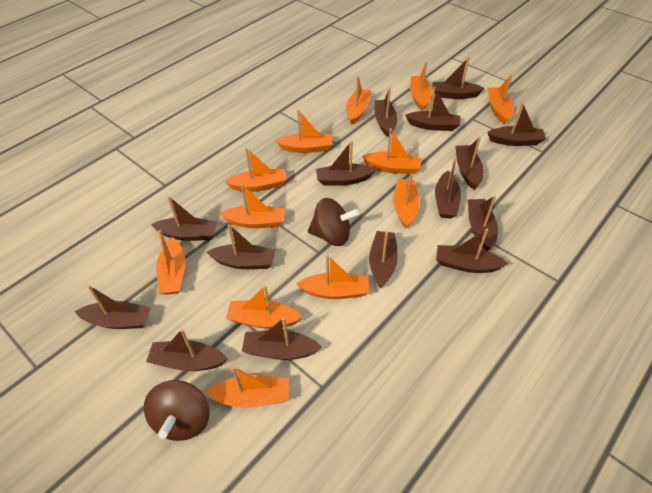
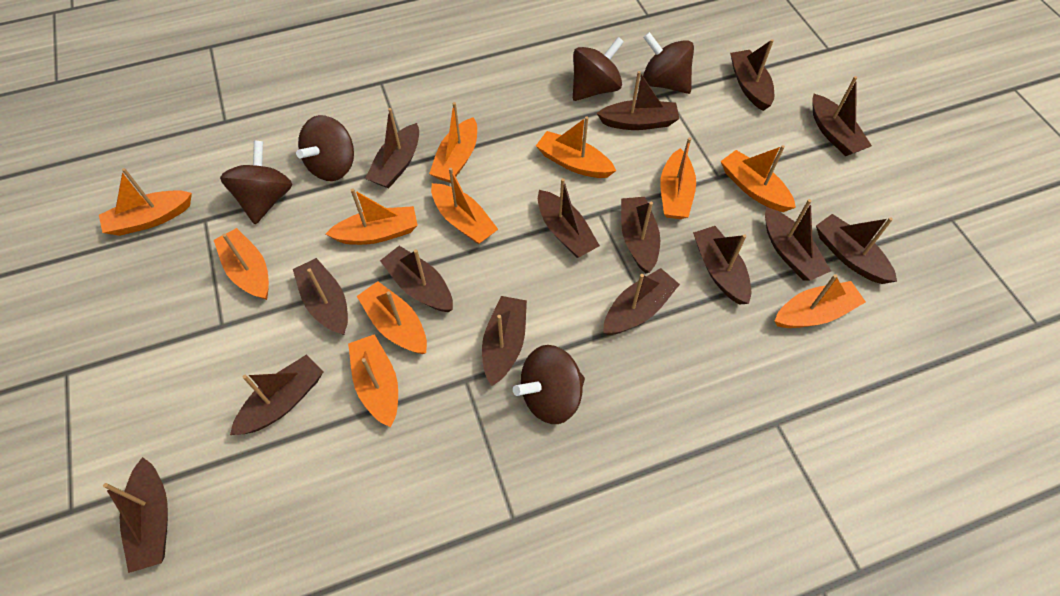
brown spinning top: 2 -> 5
orange boat: 12 -> 11

